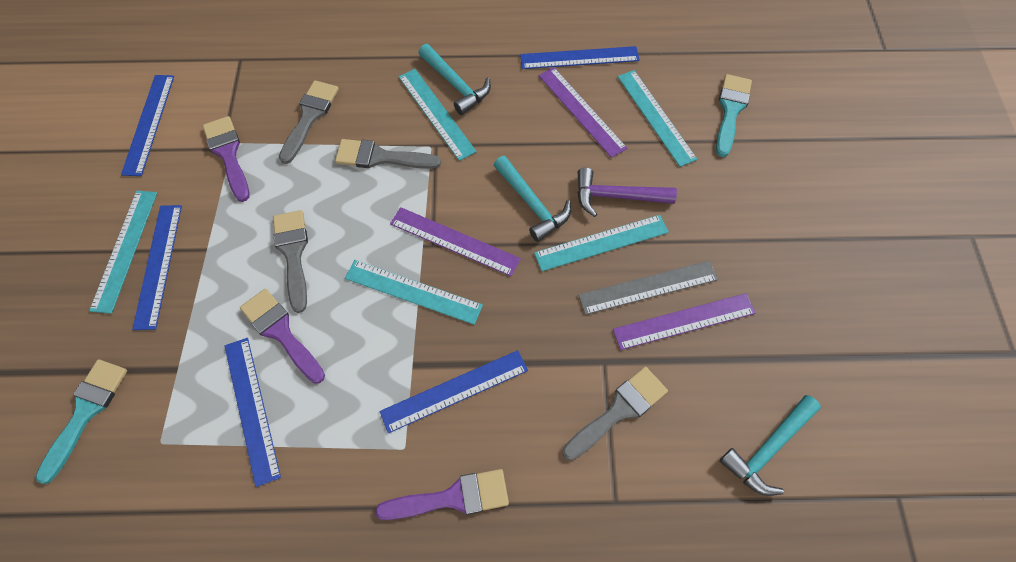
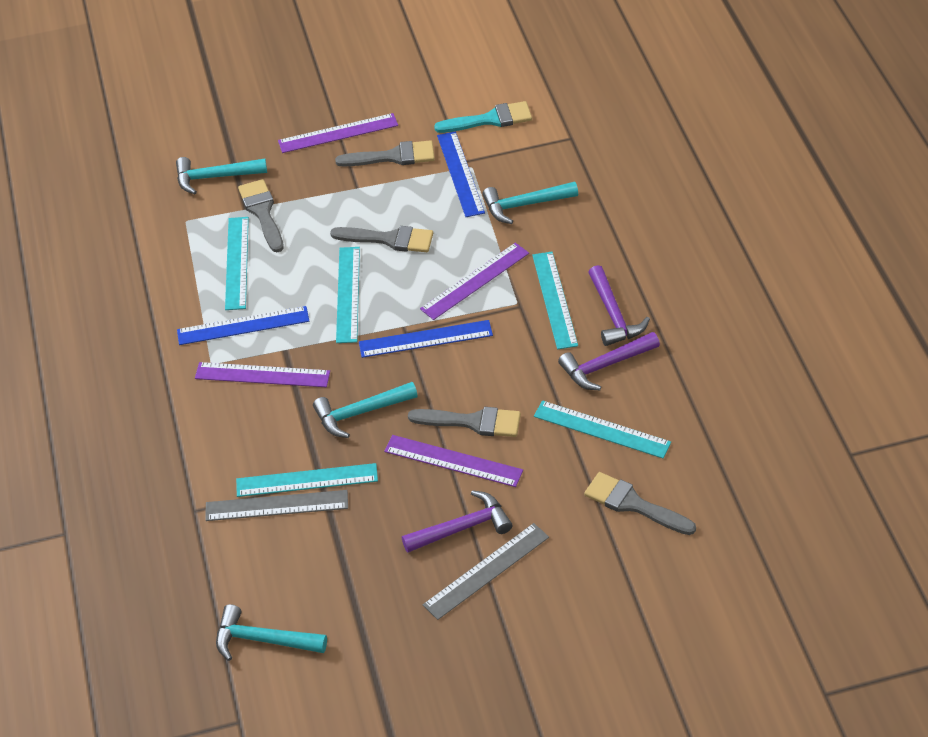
blue ruler: 5 -> 3
grey brush: 4 -> 5
grey ruler: 1 -> 2
purple brush: 3 -> 0
purple hammer: 1 -> 3
purple ruler: 3 -> 4
turquoise brush: 2 -> 1
turquoise hammer: 3 -> 4

